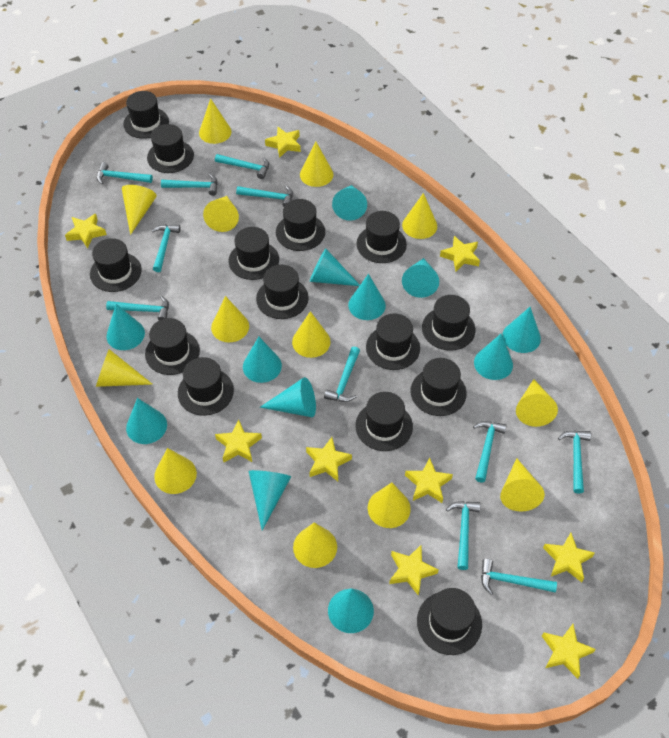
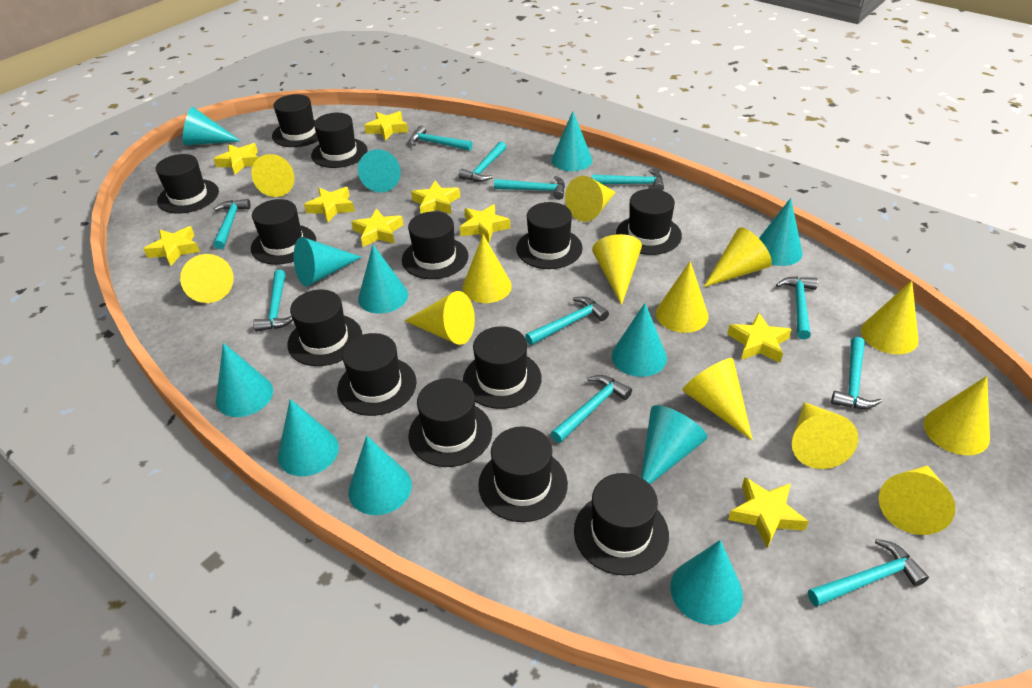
black hat: 14 -> 13

